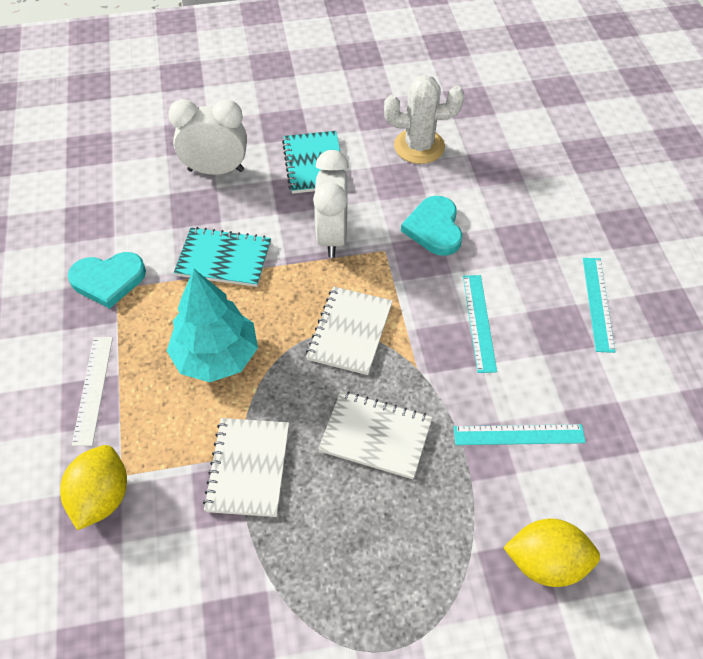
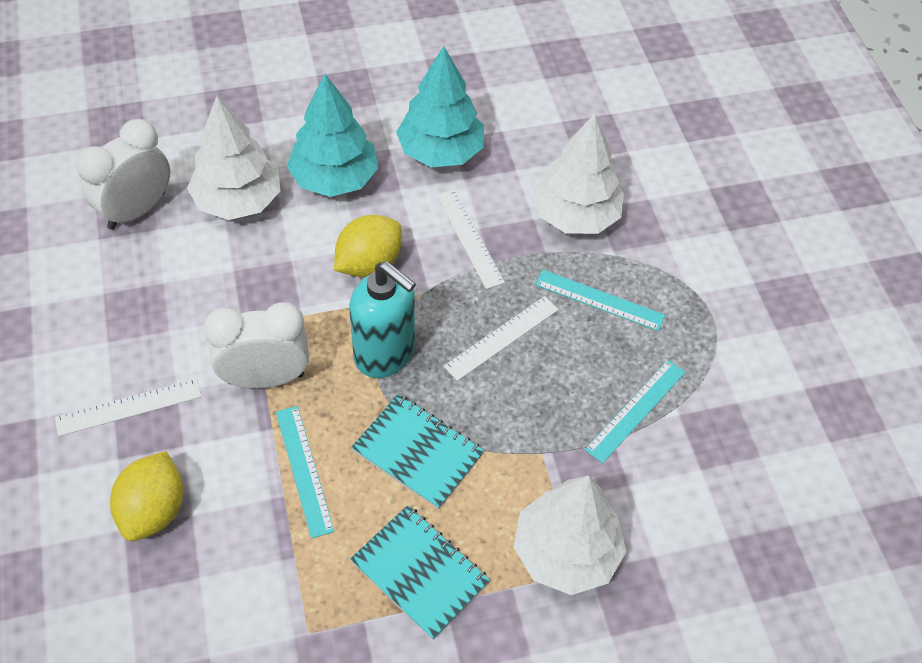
turquoise heart: 2 -> 0
turquoise soap dispenser: 0 -> 1
turquoise tree: 1 -> 2
white cactus: 1 -> 0
white notebook: 3 -> 0
white ruler: 1 -> 3
white tree: 0 -> 3

